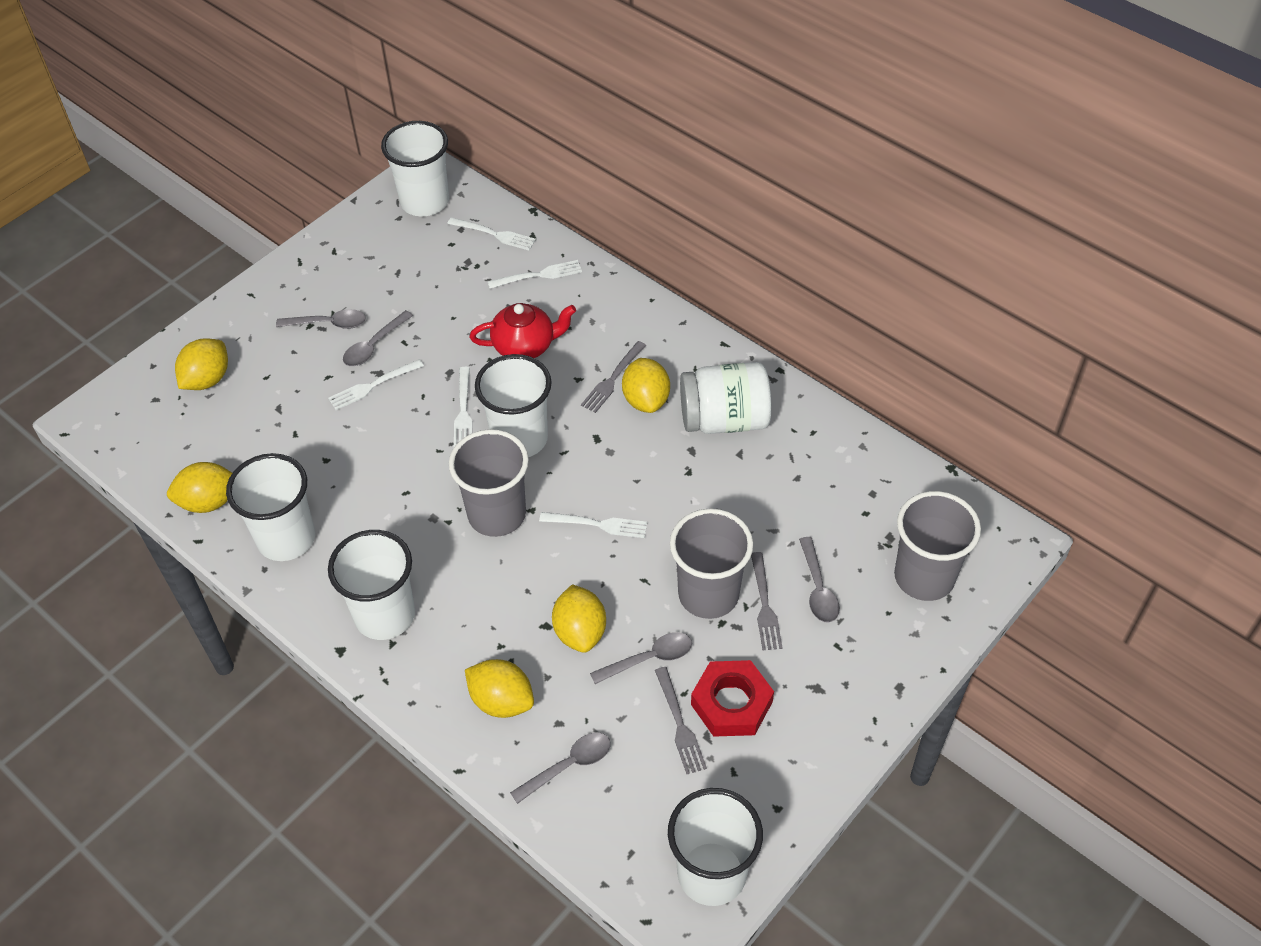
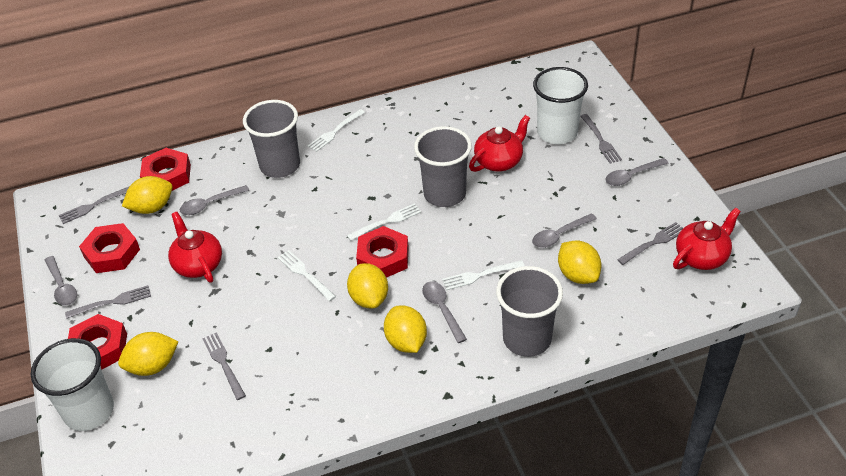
grey fork: 3 -> 5
red nut: 1 -> 4
red teapot: 1 -> 3
white cup: 5 -> 2
white fork: 5 -> 4
white jar: 1 -> 0

